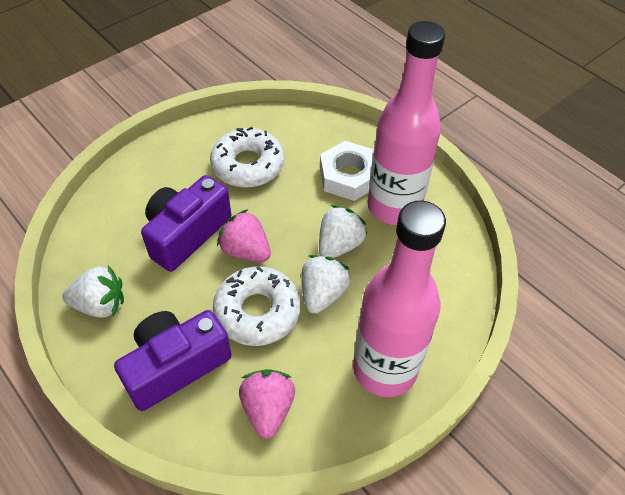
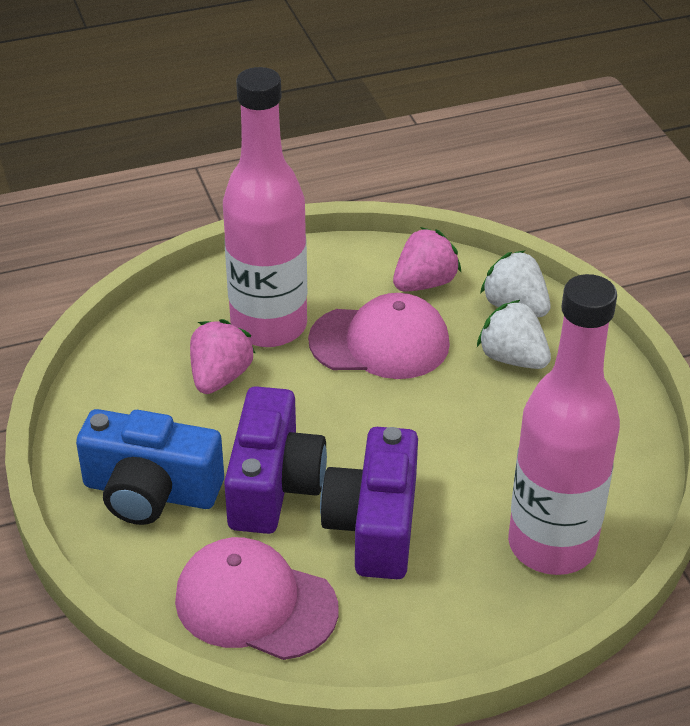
blue camera: 0 -> 1
pink cap: 0 -> 2
white donut: 2 -> 0
white nut: 1 -> 0
white strawberry: 3 -> 2

